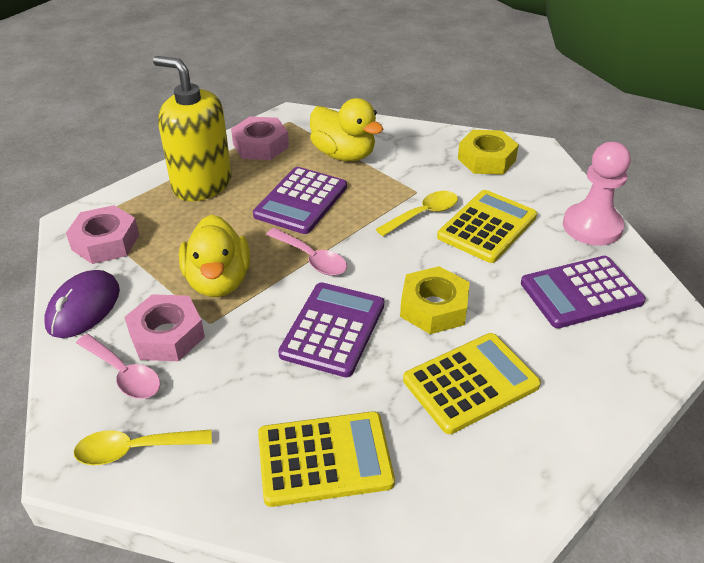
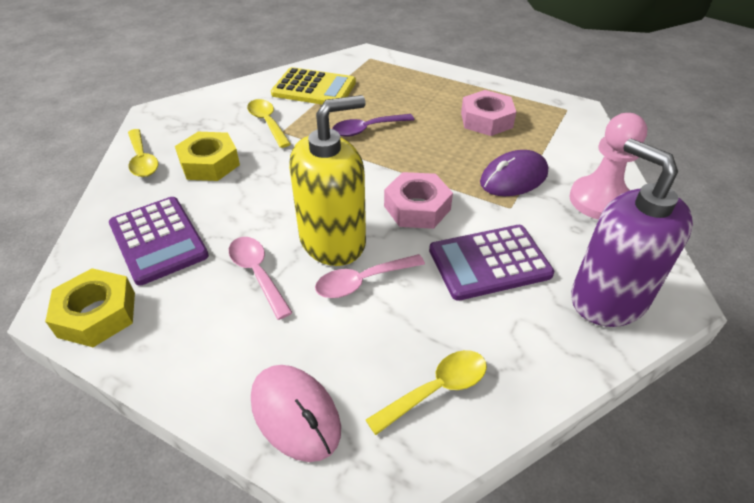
pink mouse: 0 -> 1
pink nut: 3 -> 2
purple calculator: 3 -> 2
purple soap dispenser: 0 -> 1
purple spoon: 0 -> 1
yellow calculator: 3 -> 1
yellow duck: 2 -> 0
yellow spoon: 2 -> 3

